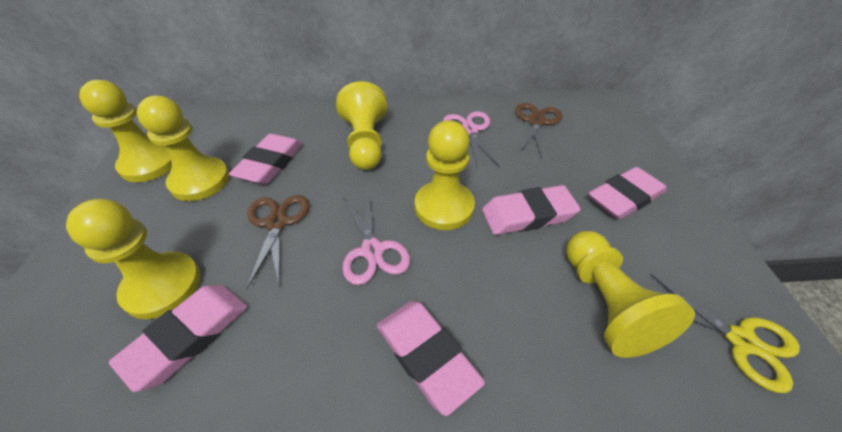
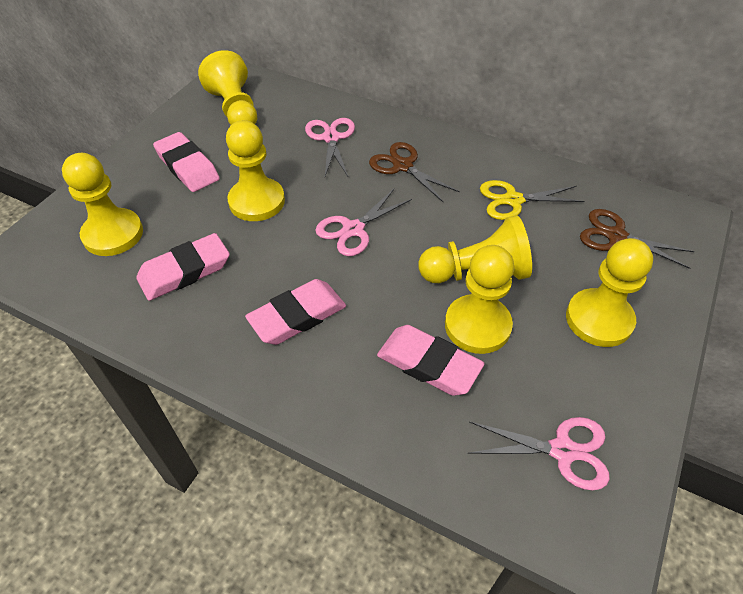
pink eraser: 5 -> 4
pink scissors: 2 -> 3

